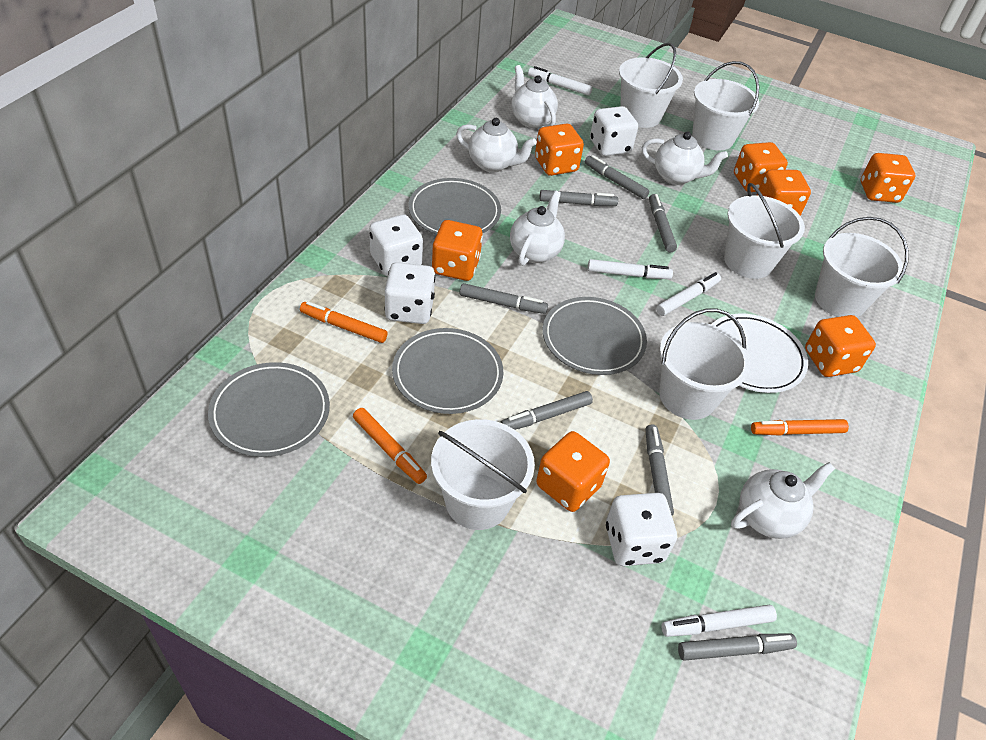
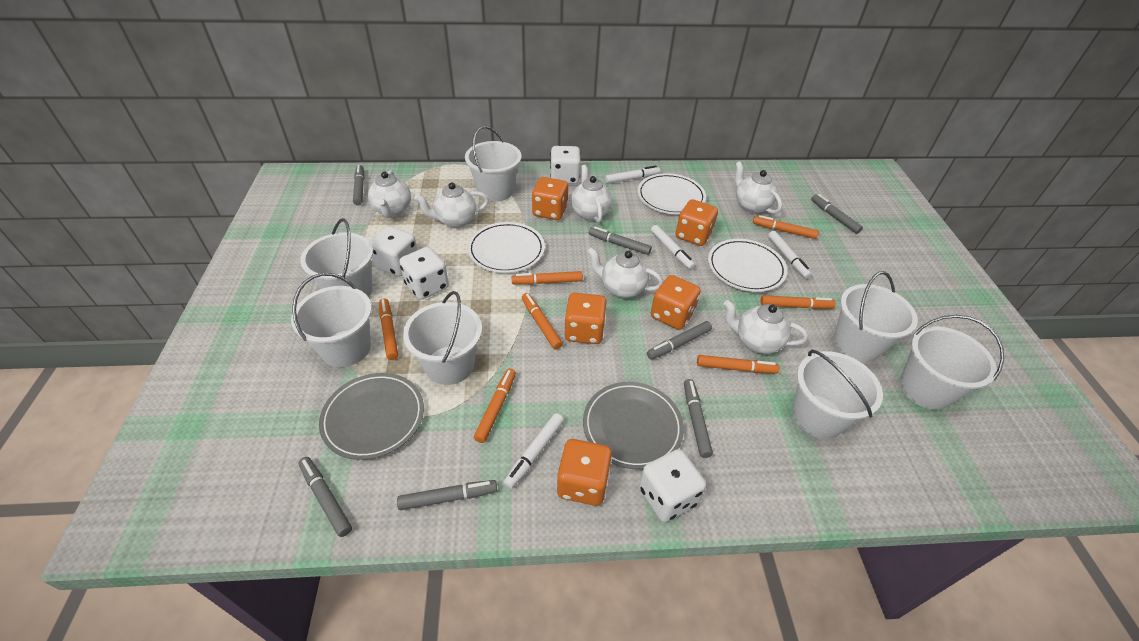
grey plate: 4 -> 2
orange dice: 7 -> 5
orange marker: 3 -> 7
white bucket: 6 -> 7
white plate: 1 -> 3
white teapot: 5 -> 6

